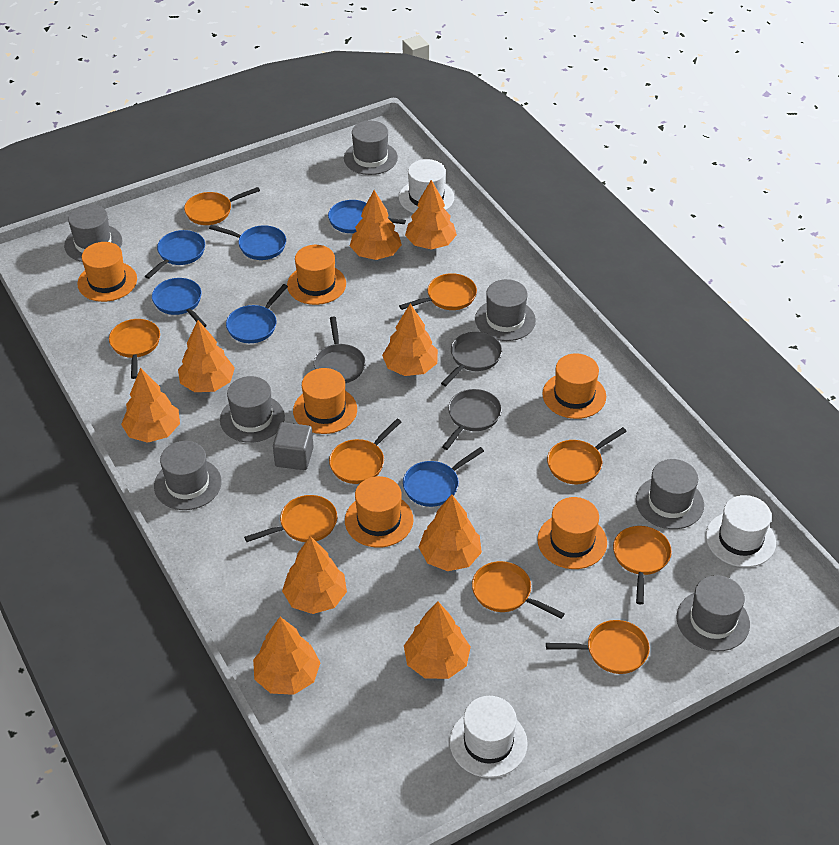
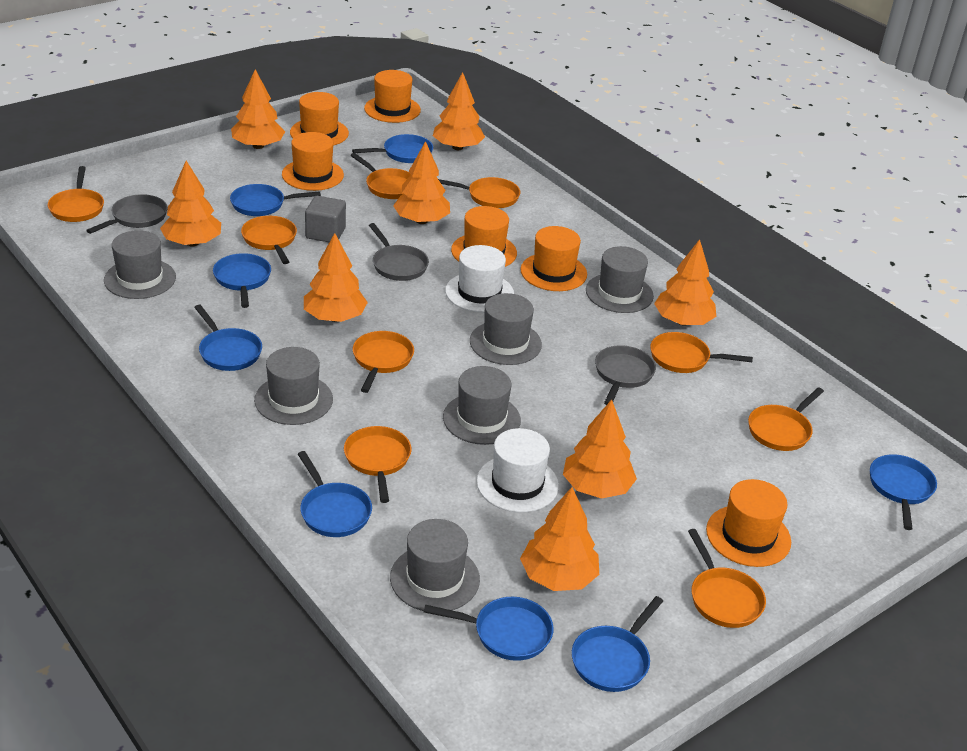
blue pan: 6 -> 8
grey hat: 7 -> 6
orange tree: 9 -> 8
white hat: 3 -> 2

